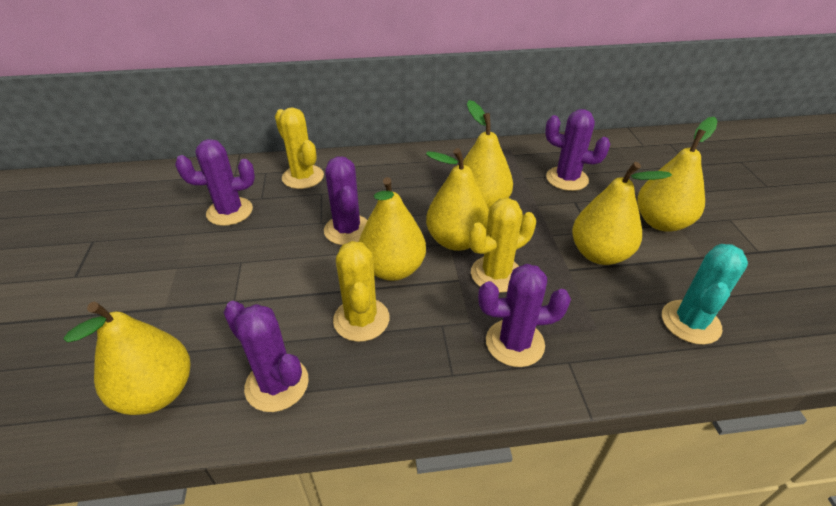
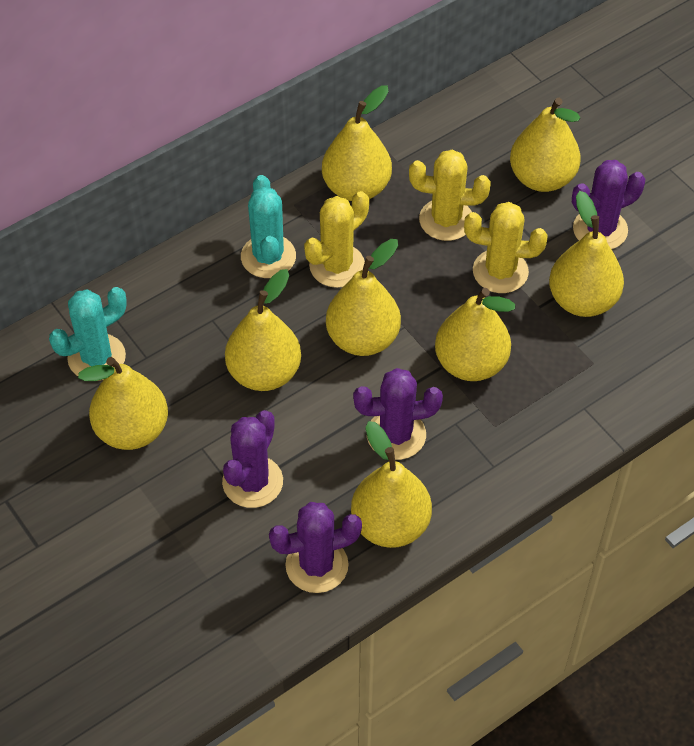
purple cactus: 5 -> 4
turquoise cactus: 1 -> 2
yellow pear: 6 -> 8

